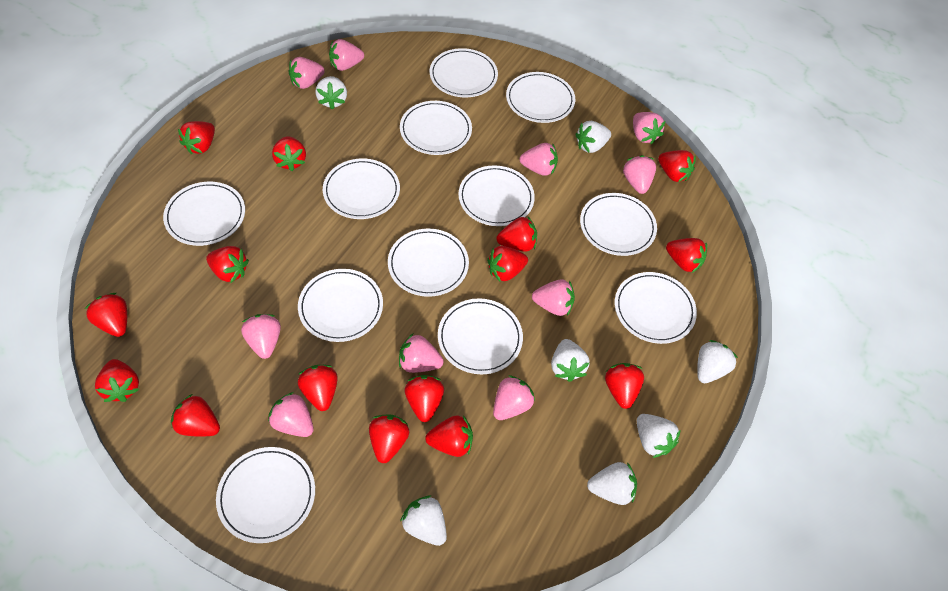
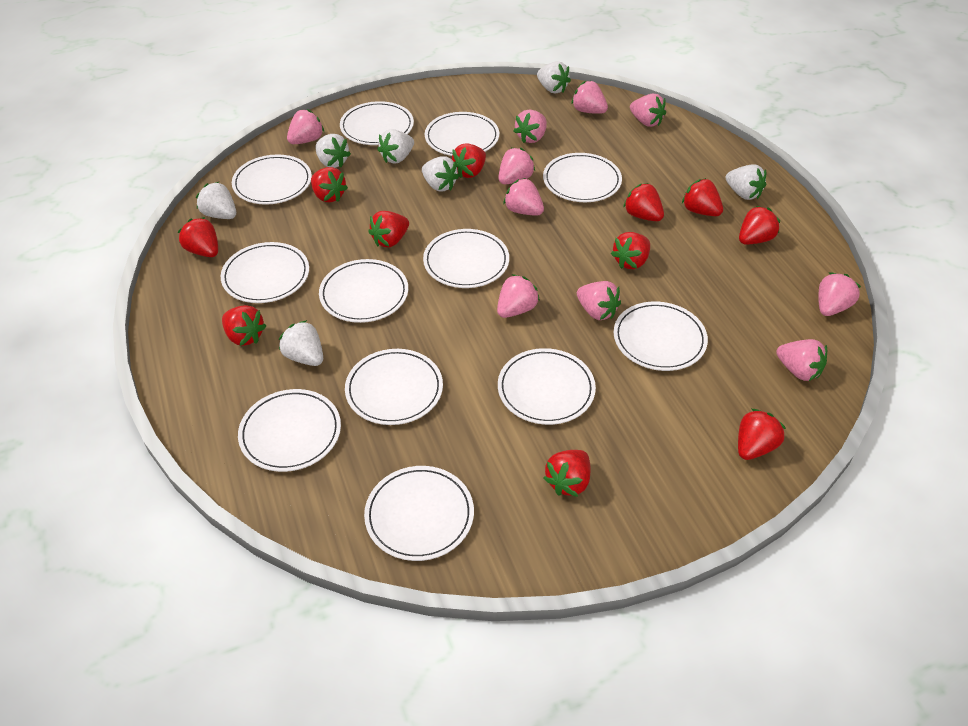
red strawberry: 15 -> 11

